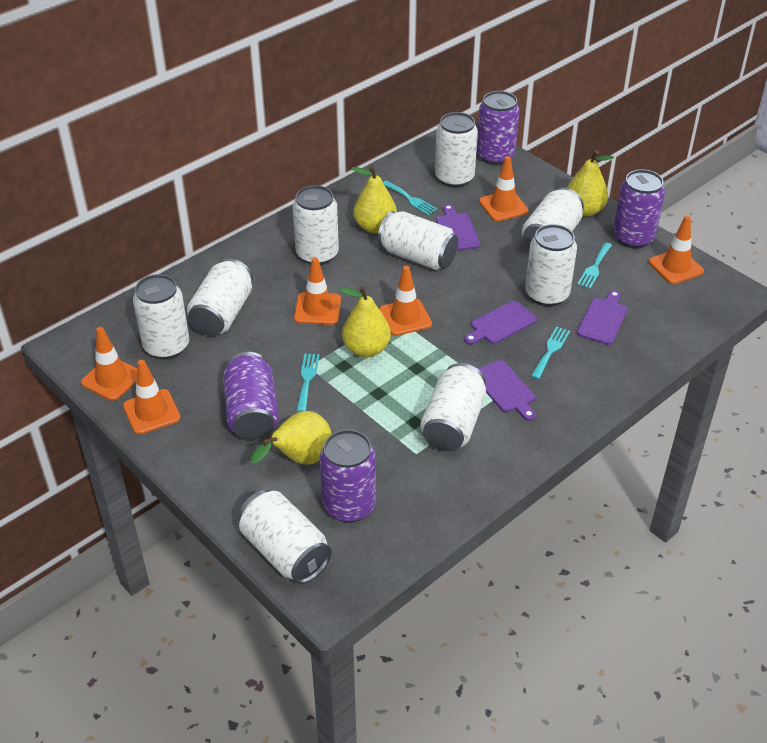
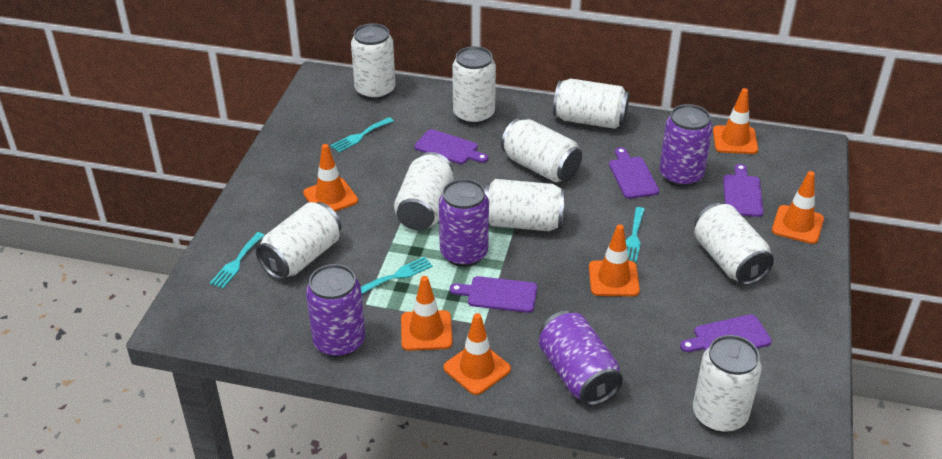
purple cutting board: 4 -> 5
yellow pear: 4 -> 0

